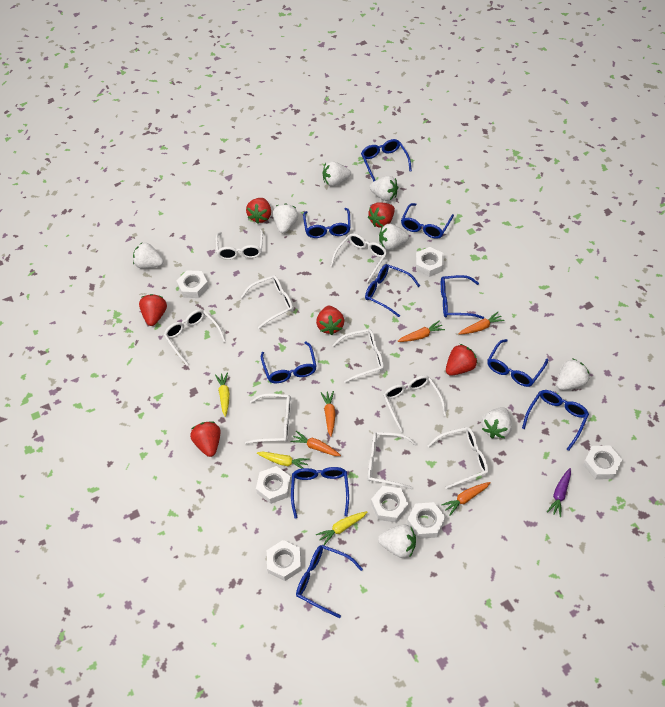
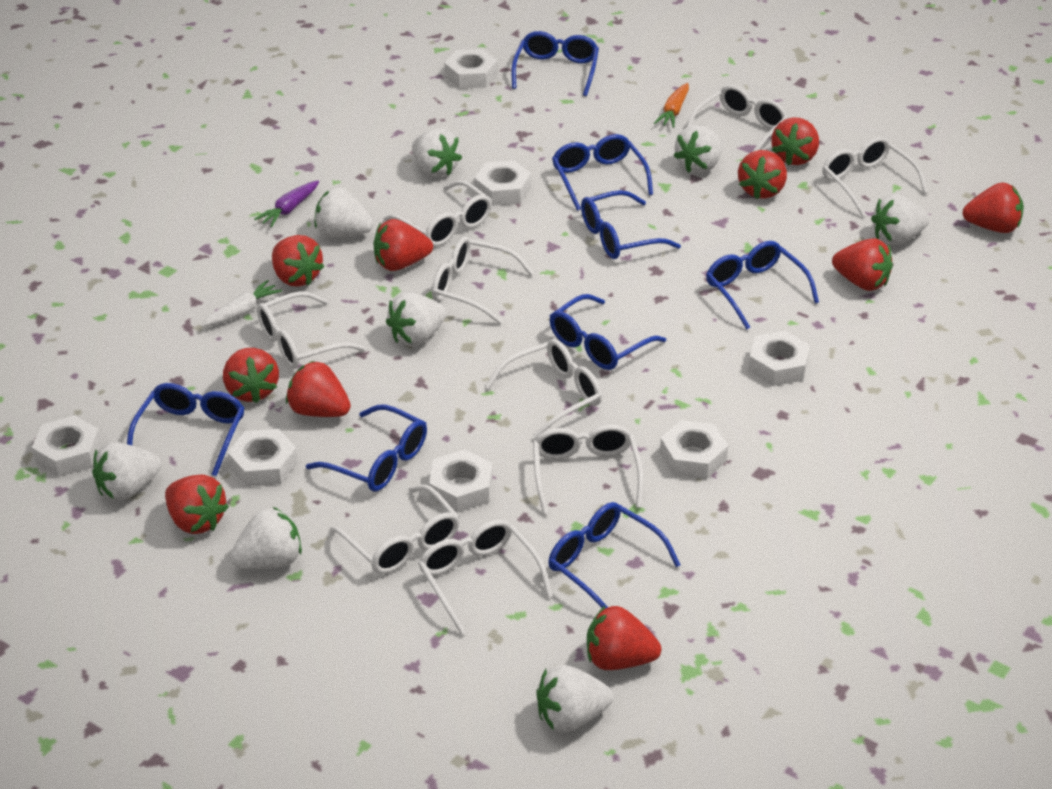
blue glasses: 10 -> 8
orange carrot: 5 -> 1
red strawberry: 6 -> 10
white carrot: 0 -> 1
yellow carrot: 3 -> 0

